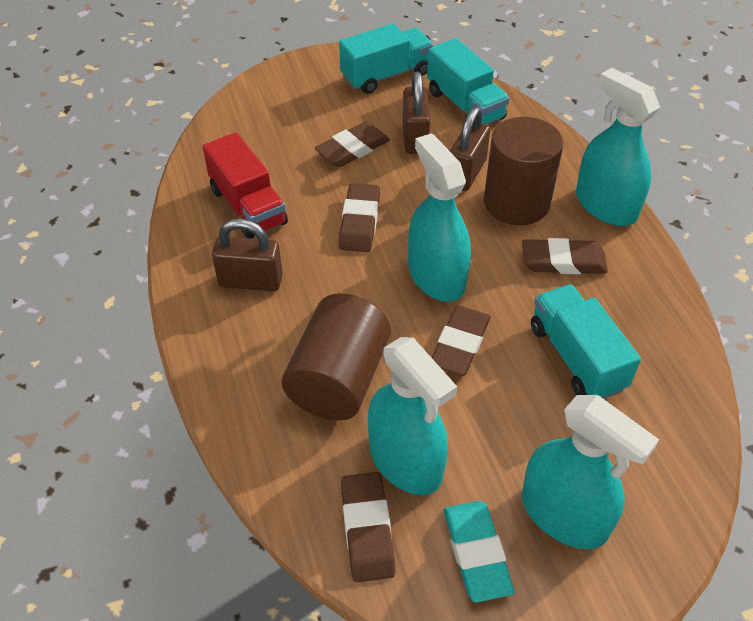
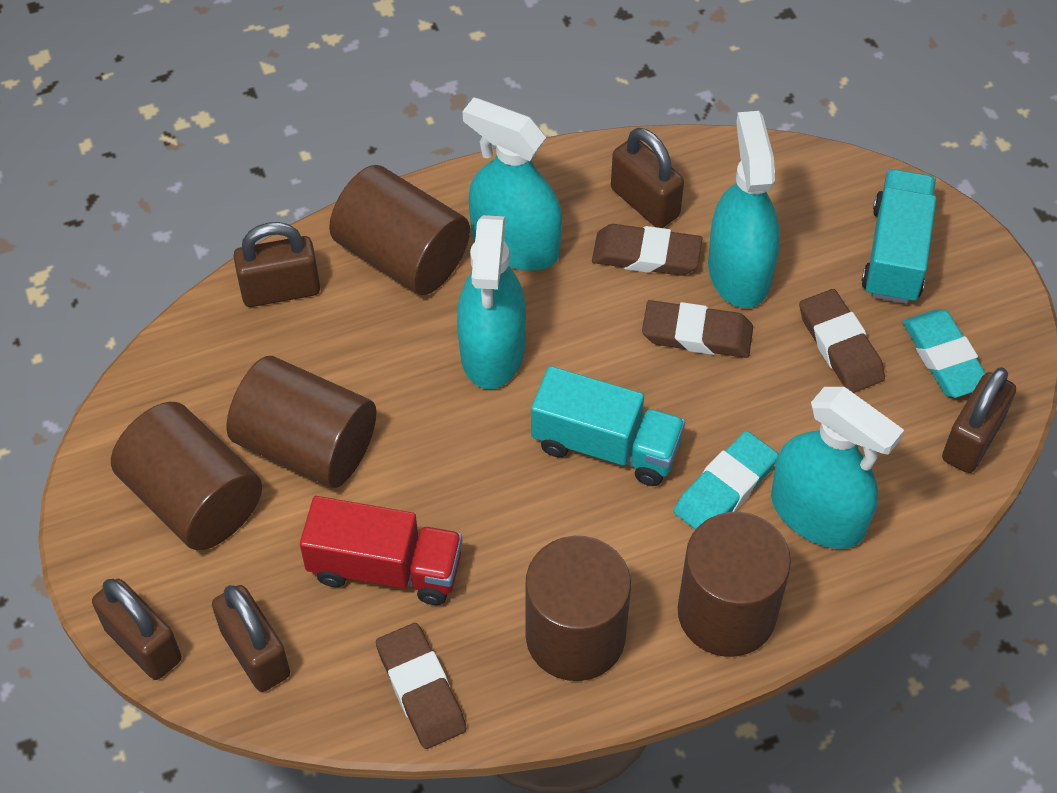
brown cylinder: 2 -> 5
brown eraser: 5 -> 4
brown padlock: 3 -> 5
turquoise eraser: 1 -> 2
turquoise truck: 3 -> 2

